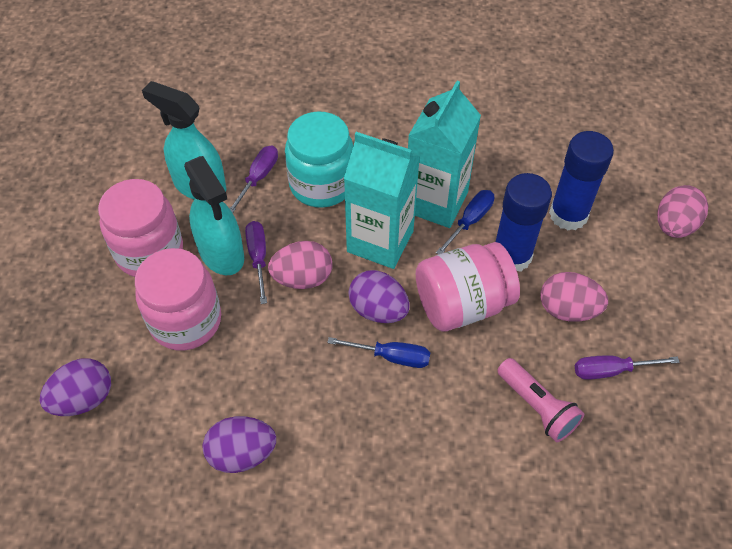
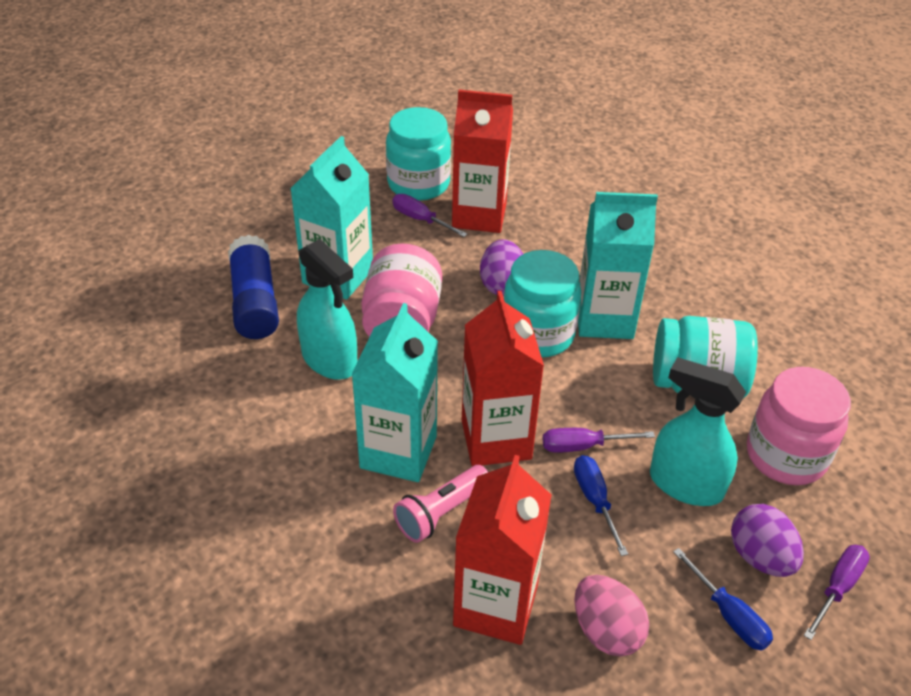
blue glue stick: 2 -> 1
pink egg: 3 -> 1
pink jar: 3 -> 2
purple egg: 3 -> 2
red carton: 0 -> 3
turquoise carton: 2 -> 3
turquoise jar: 1 -> 3

